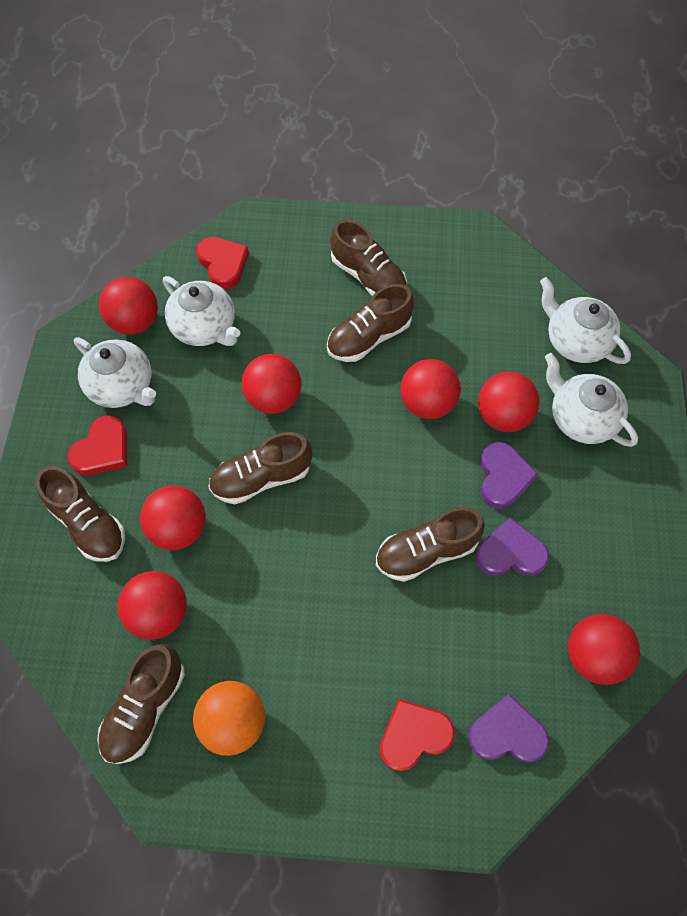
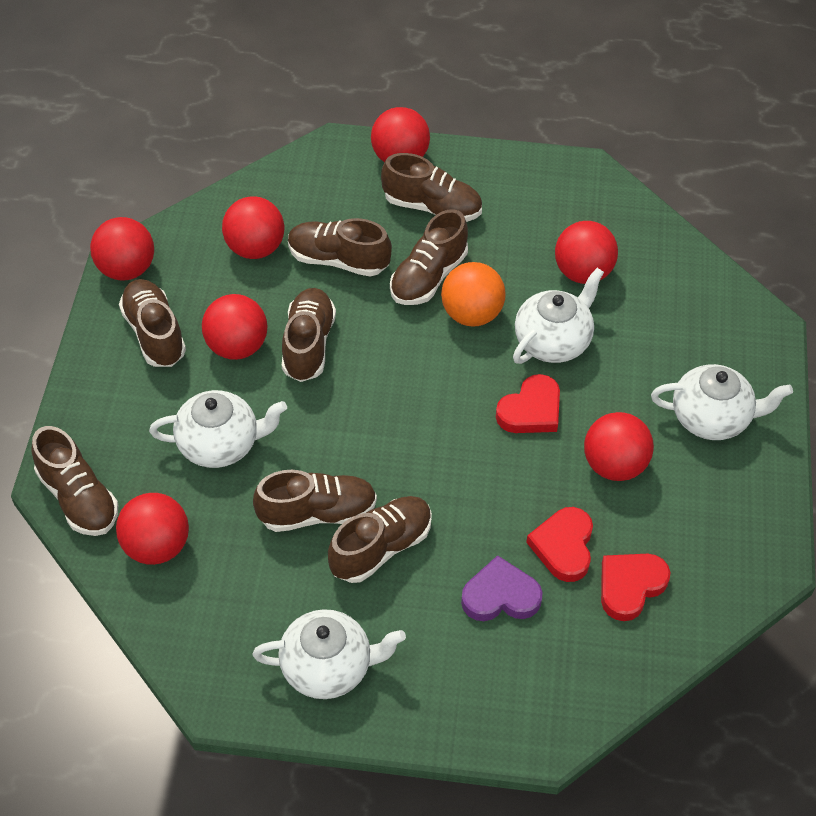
brown shoe: 6 -> 8
purple heart: 3 -> 1

